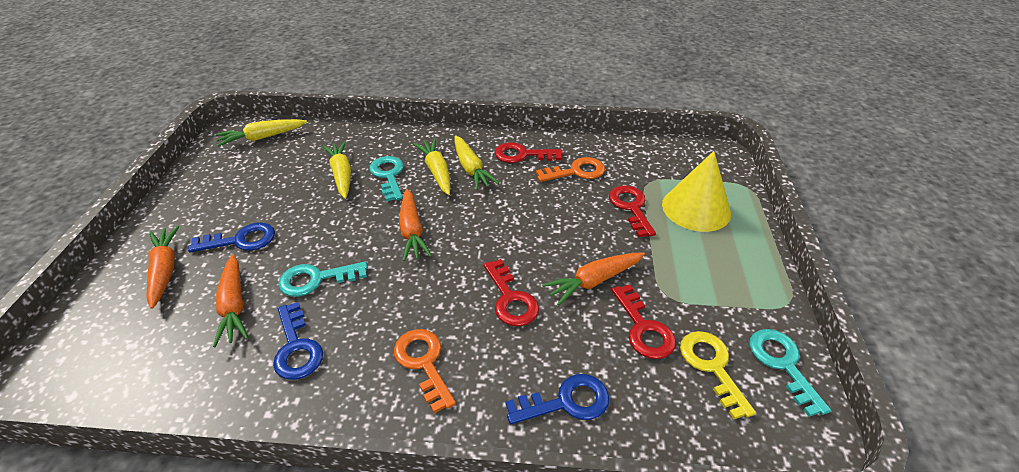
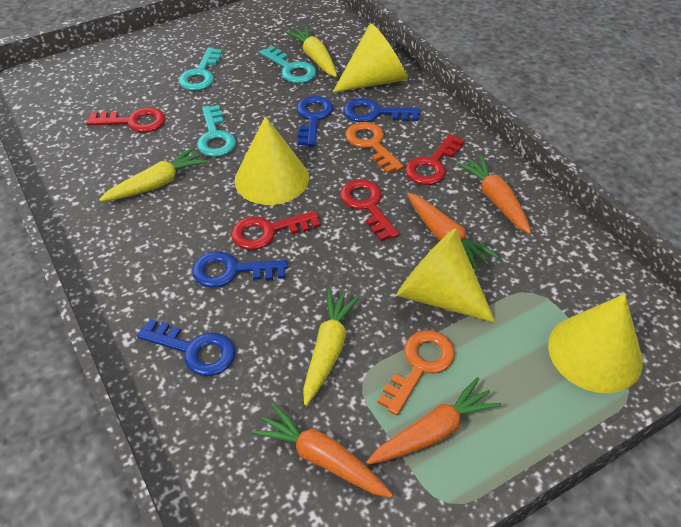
blue key: 3 -> 4
yellow carrot: 4 -> 3
yellow cone: 1 -> 4
yellow key: 1 -> 0

